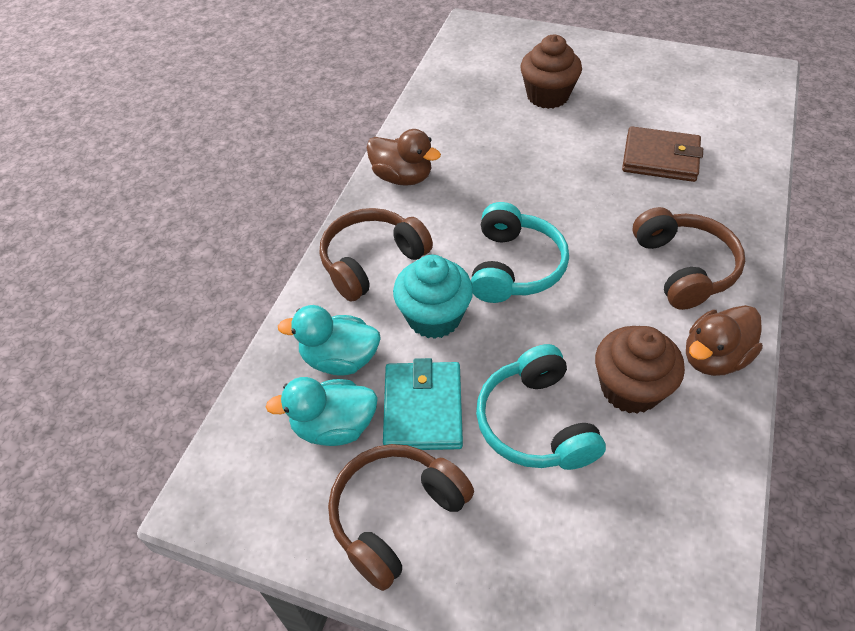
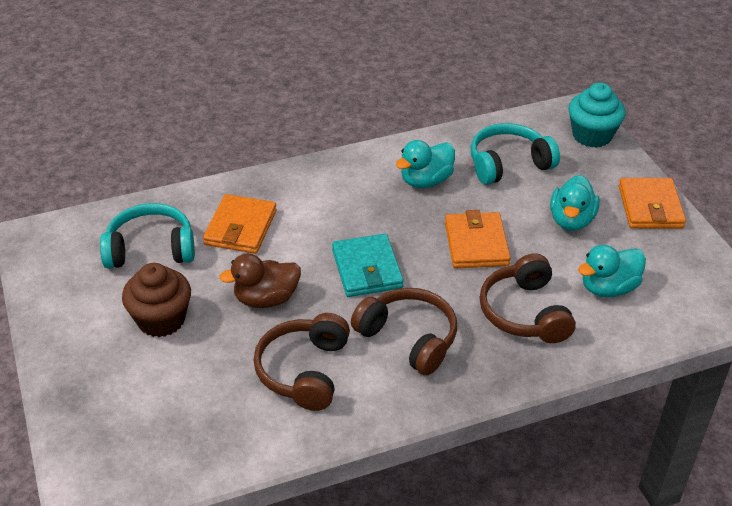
brown cupcake: 2 -> 1
brown duck: 2 -> 1
brown wallet: 1 -> 0
orange wallet: 0 -> 3
turquoise duck: 2 -> 3

